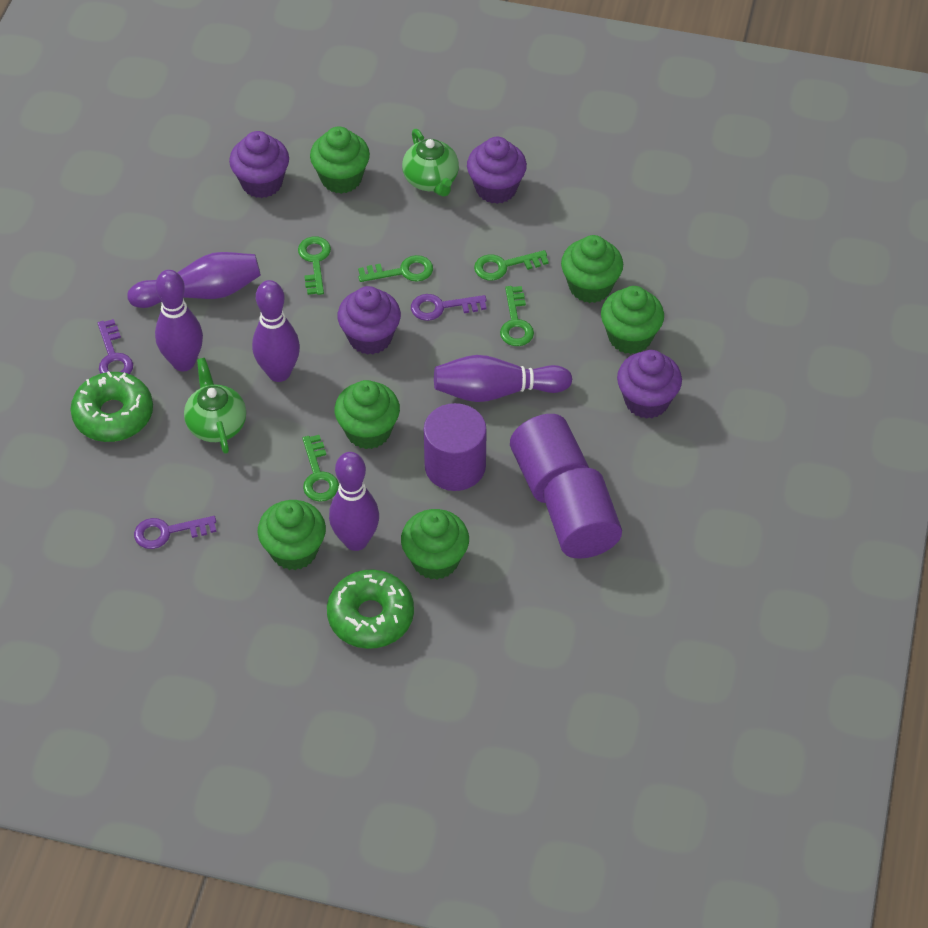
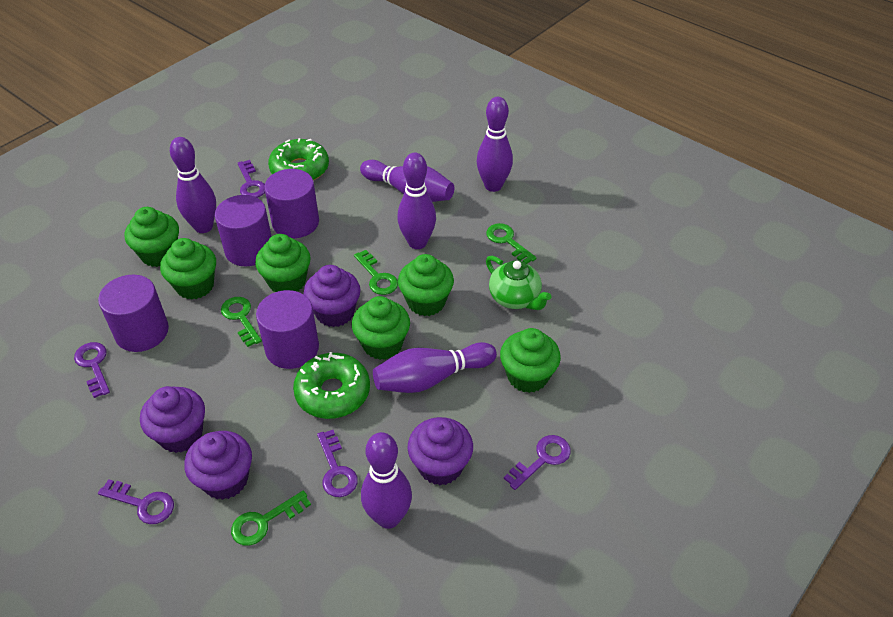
green key: 5 -> 4
green teapot: 2 -> 1
purple bowling pin: 5 -> 6
purple cylinder: 3 -> 4
purple key: 3 -> 5

